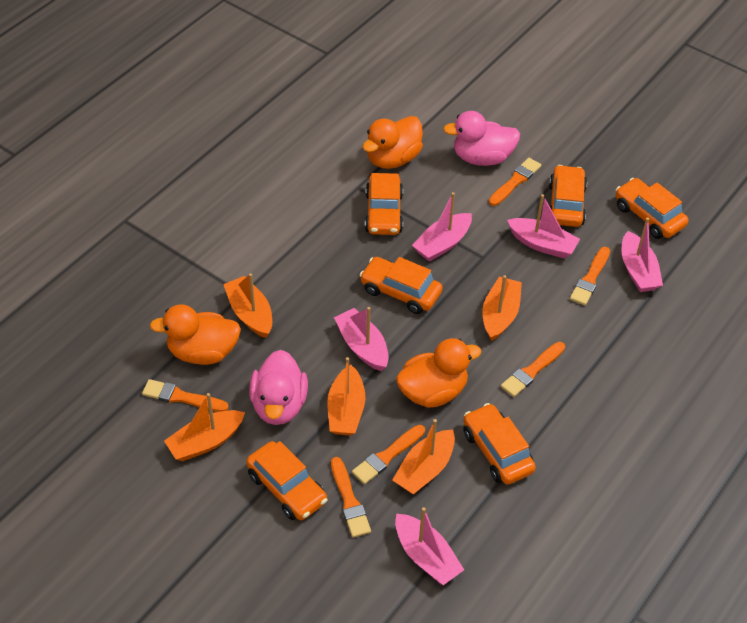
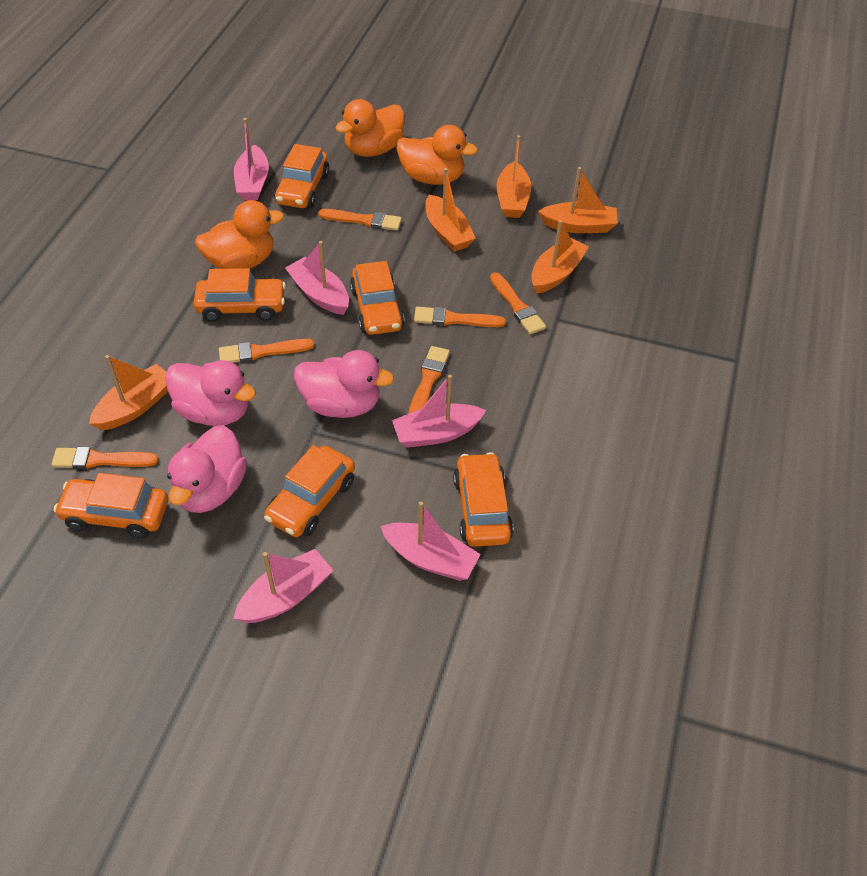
pink duck: 2 -> 3

